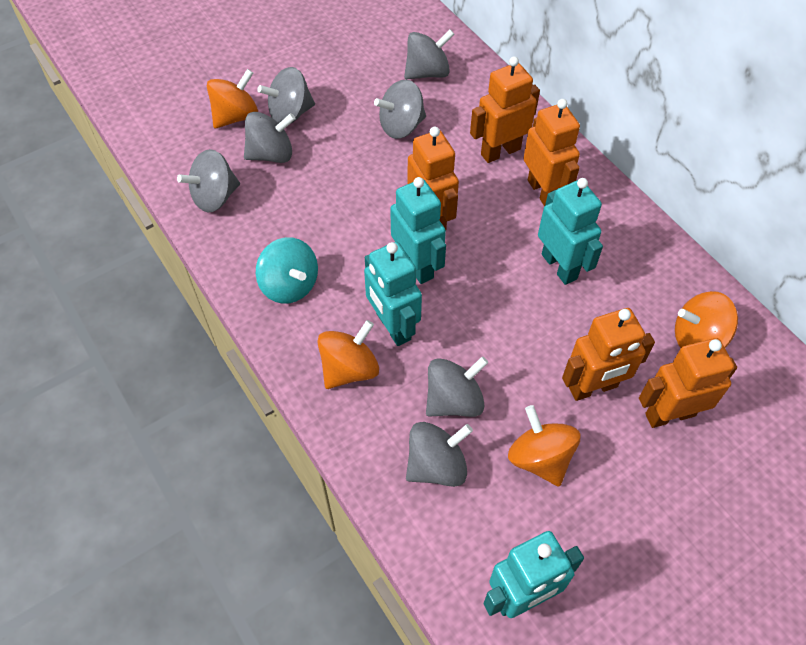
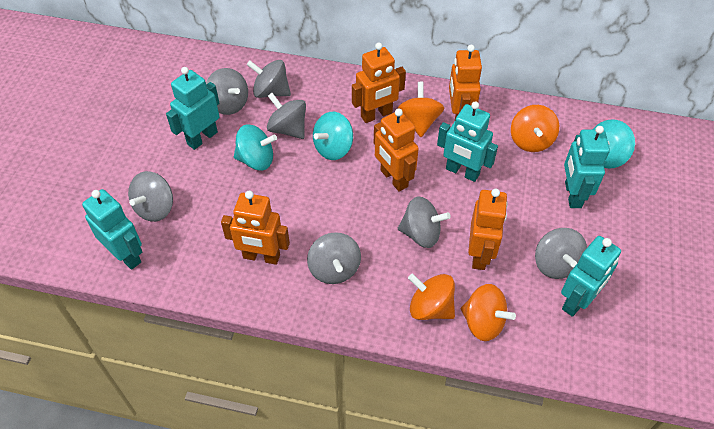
turquoise robot: 4 -> 5
turquoise spinning top: 1 -> 3

